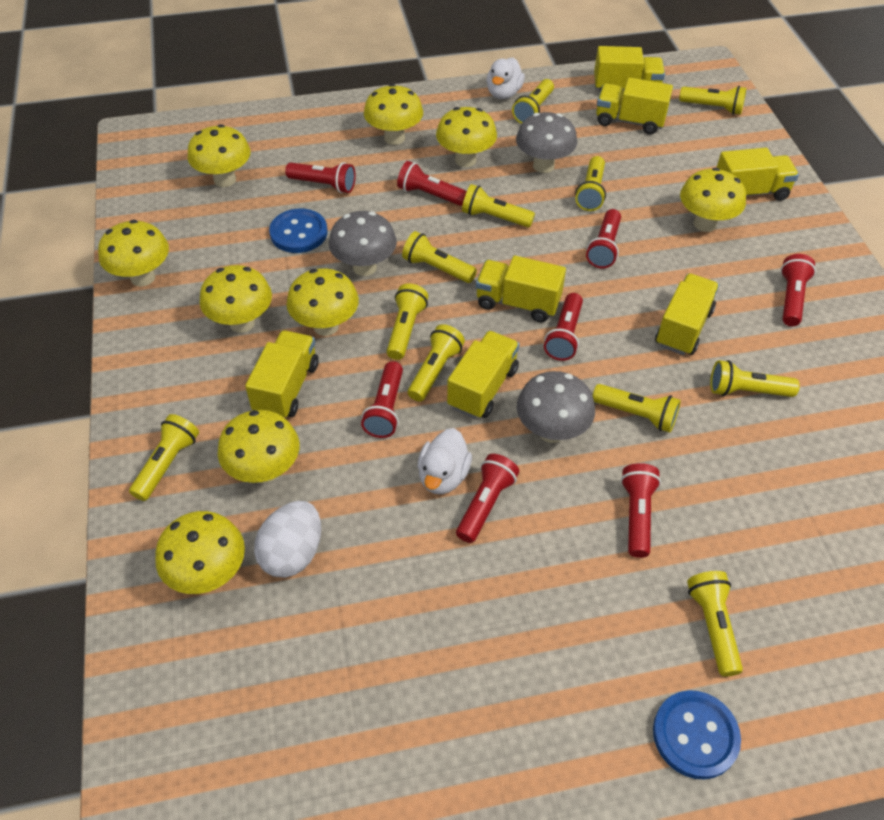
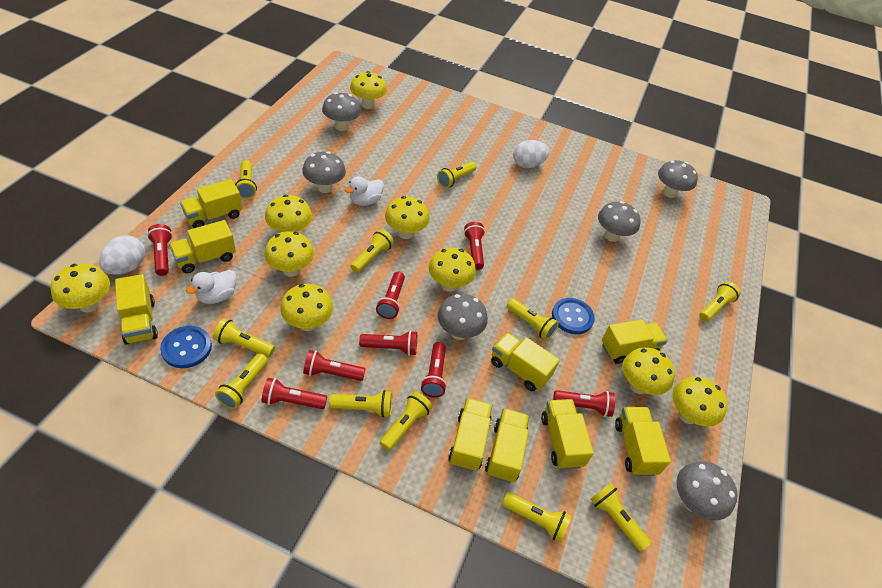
grey mushroom: 3 -> 6
white egg: 1 -> 2
yellow truck: 7 -> 9

